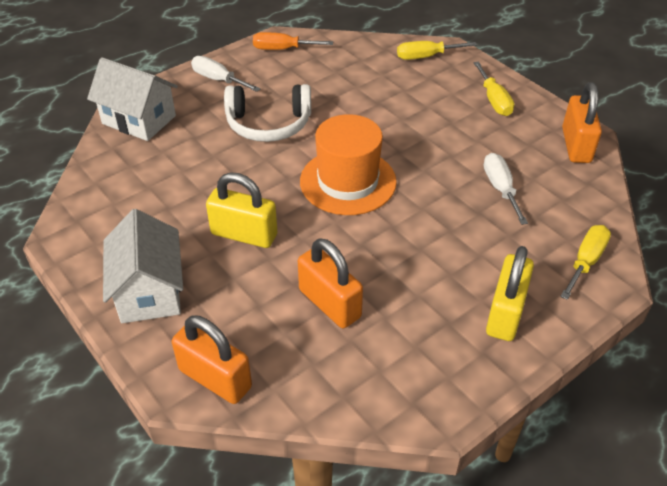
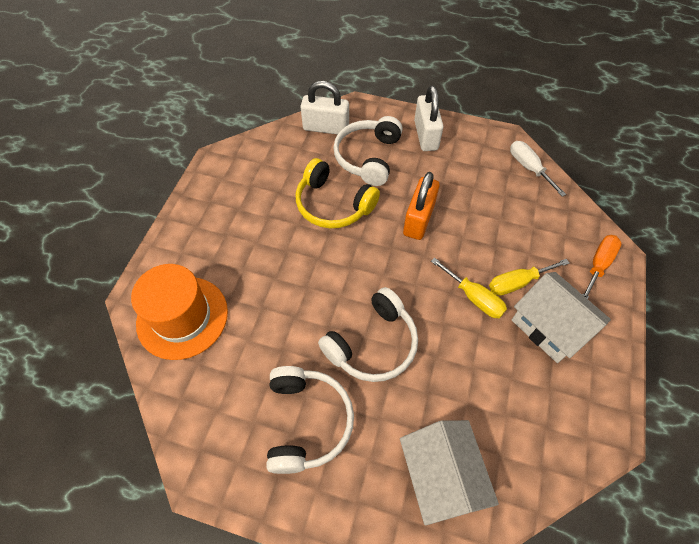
orange padlock: 3 -> 1
white headphones: 1 -> 3
white padlock: 0 -> 2
white screwdriver: 2 -> 1
yellow headphones: 0 -> 1
yellow padlock: 2 -> 0
yellow screwdriver: 3 -> 2

